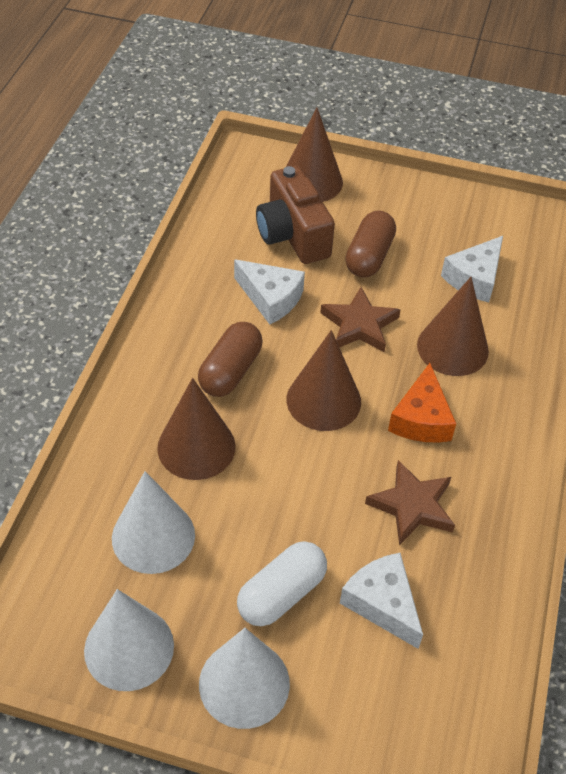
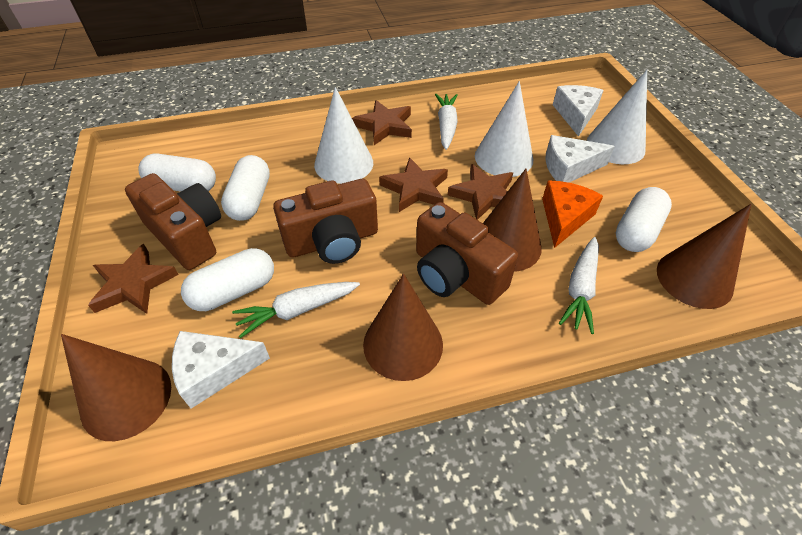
brown camera: 1 -> 3
brown capsule: 2 -> 0
brown star: 2 -> 4
white capsule: 1 -> 4
white carrot: 0 -> 3

